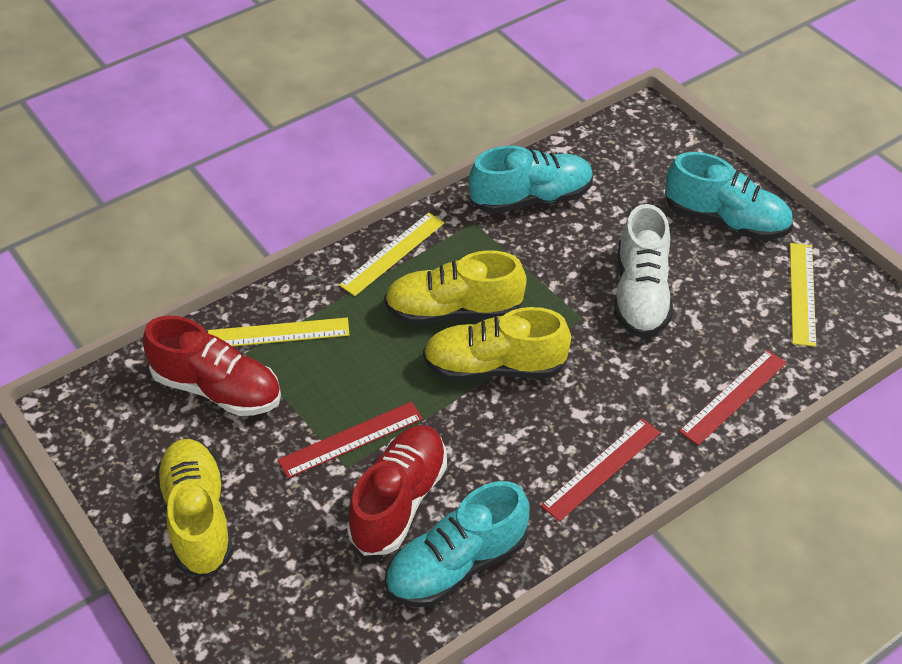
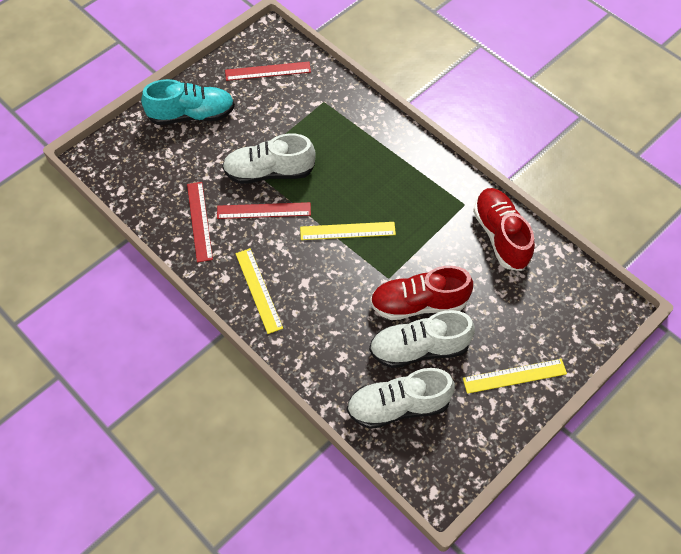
turquoise shoe: 3 -> 1
white shoe: 1 -> 3
yellow shoe: 3 -> 0

